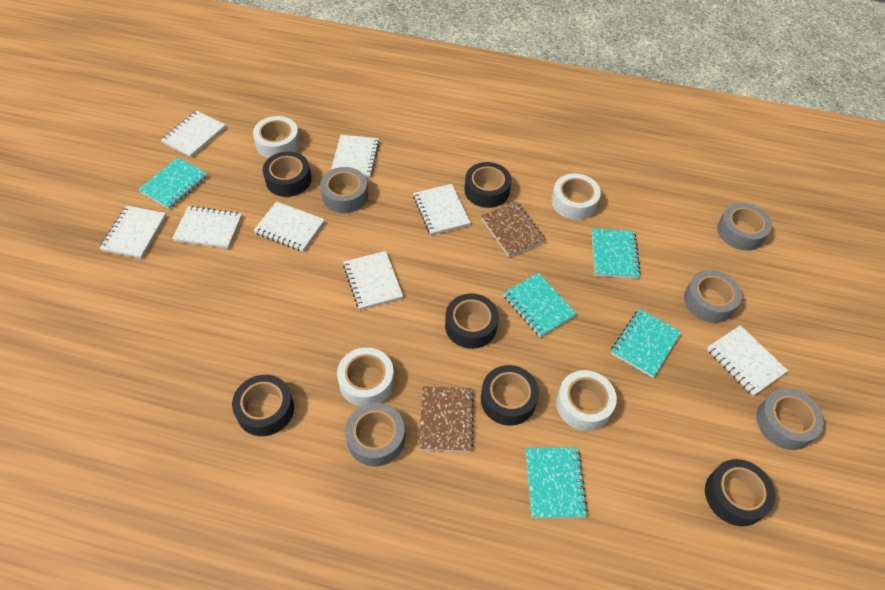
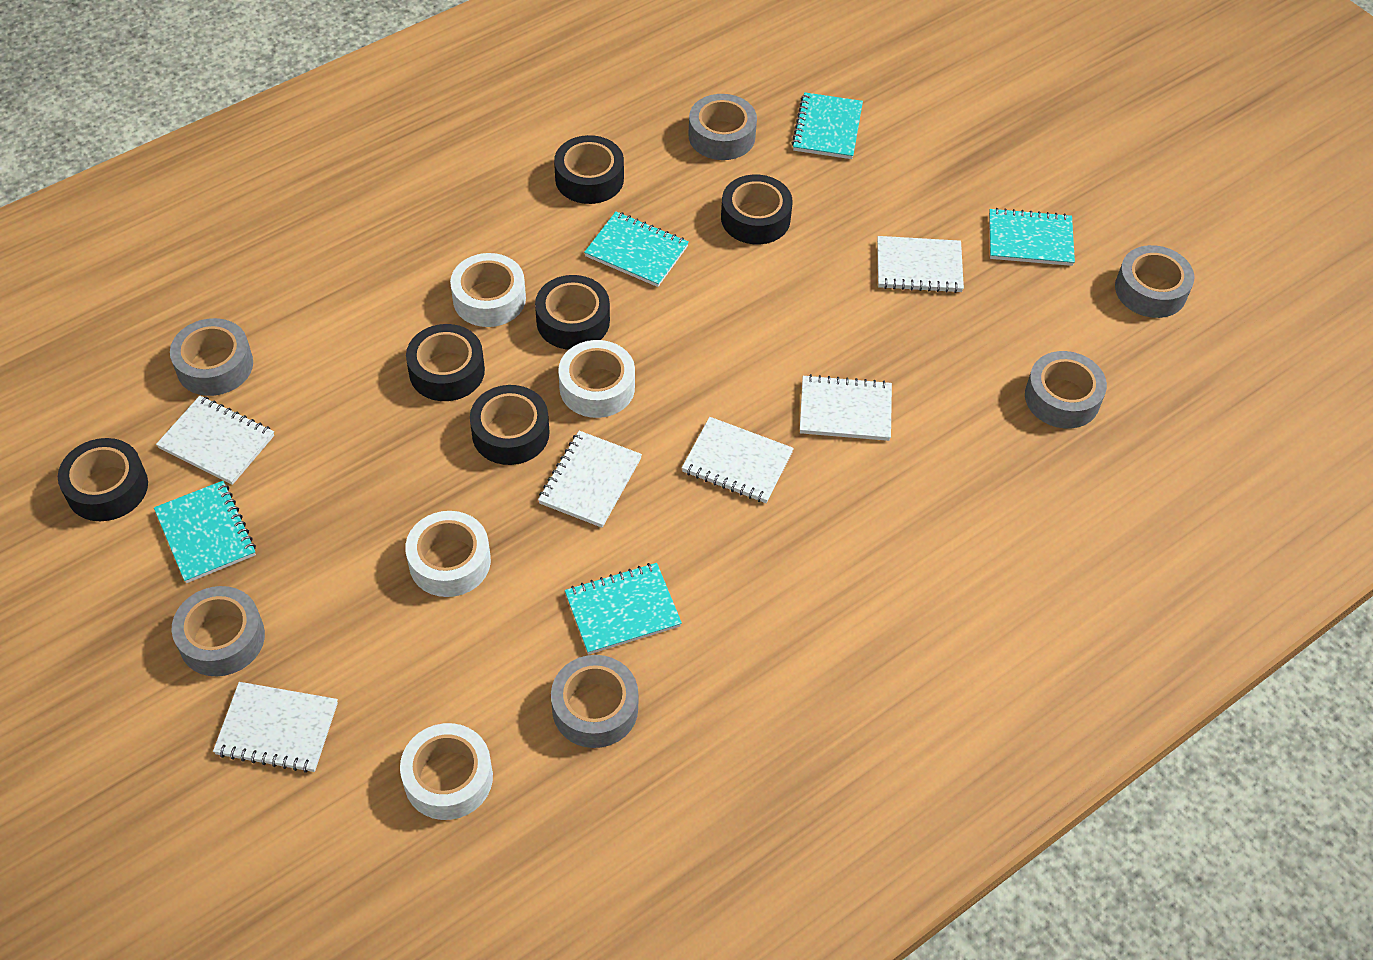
brown notebook: 2 -> 0
grey tape: 5 -> 6
white notebook: 8 -> 6

